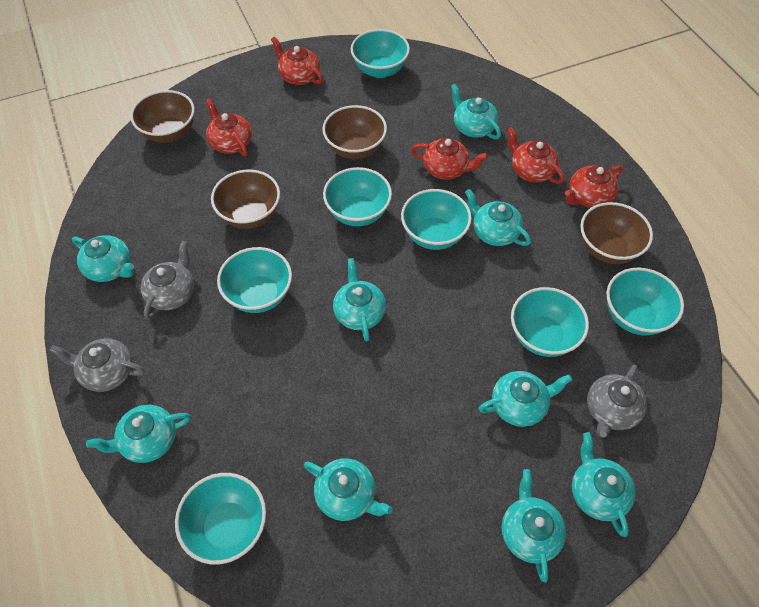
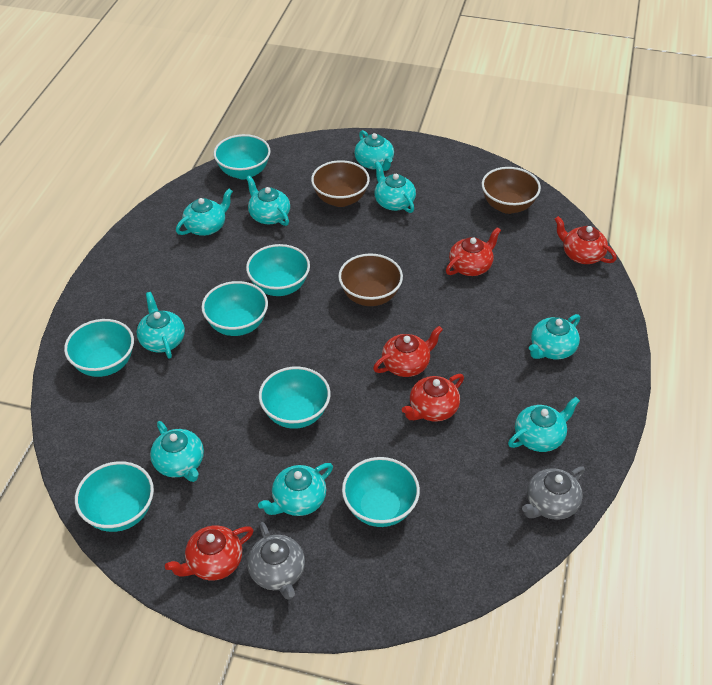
brown bowl: 4 -> 3
grey teapot: 3 -> 2

